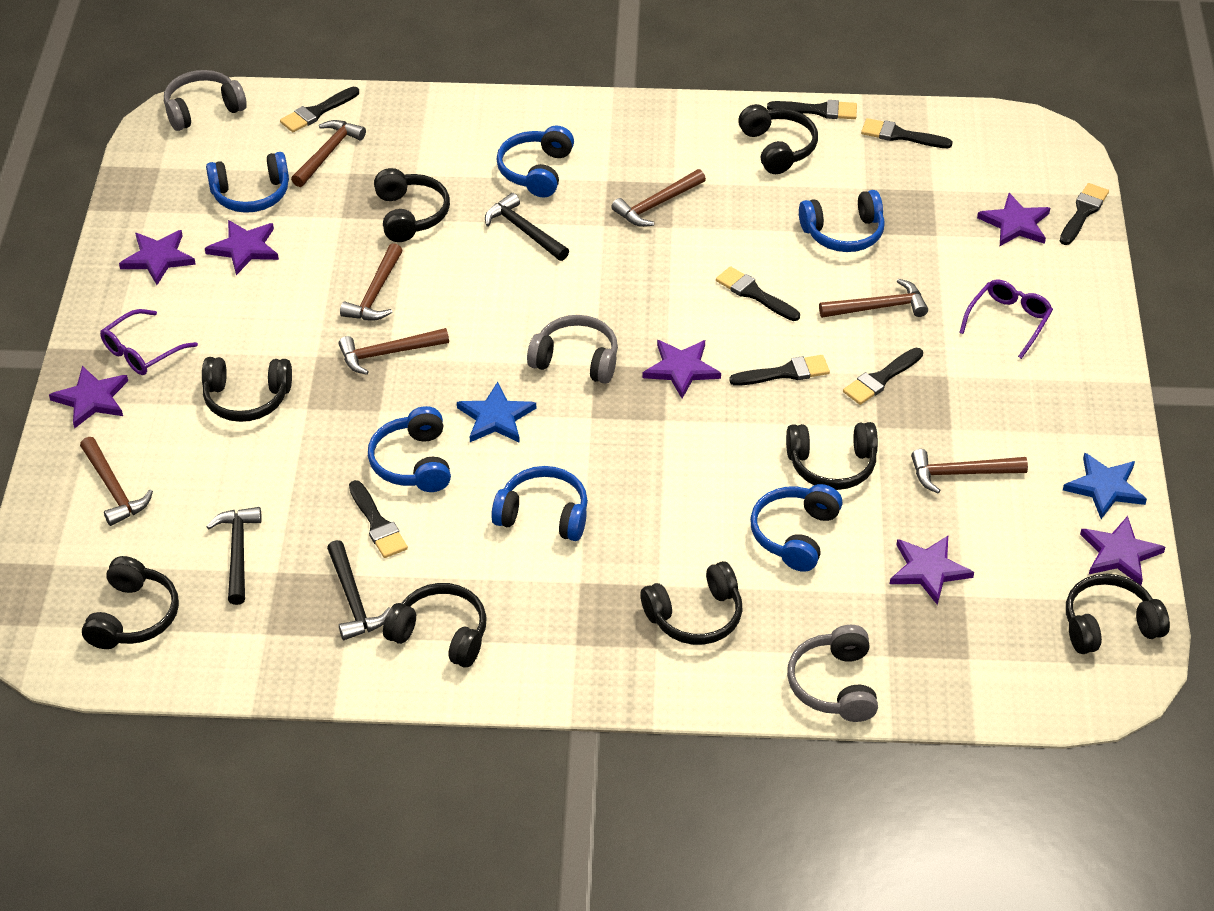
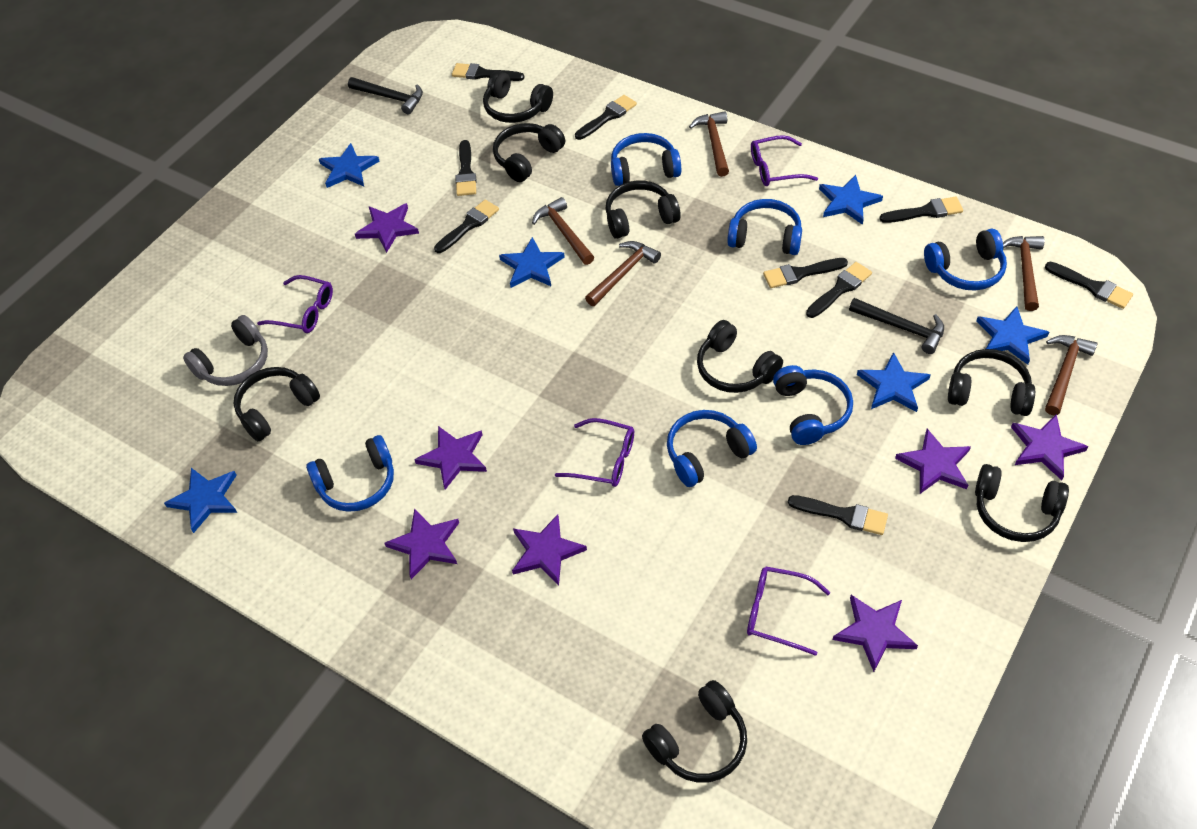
black brush: 8 -> 9
black hammer: 3 -> 2
blue star: 2 -> 6
brown hammer: 7 -> 5
grey headphones: 3 -> 1
purple glasses: 2 -> 4

